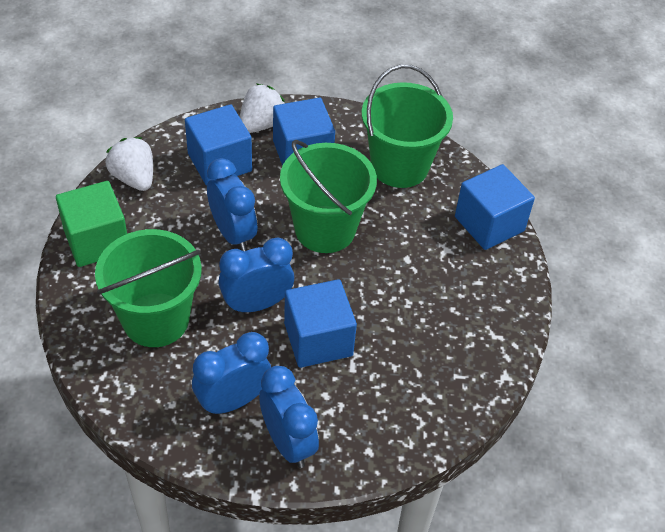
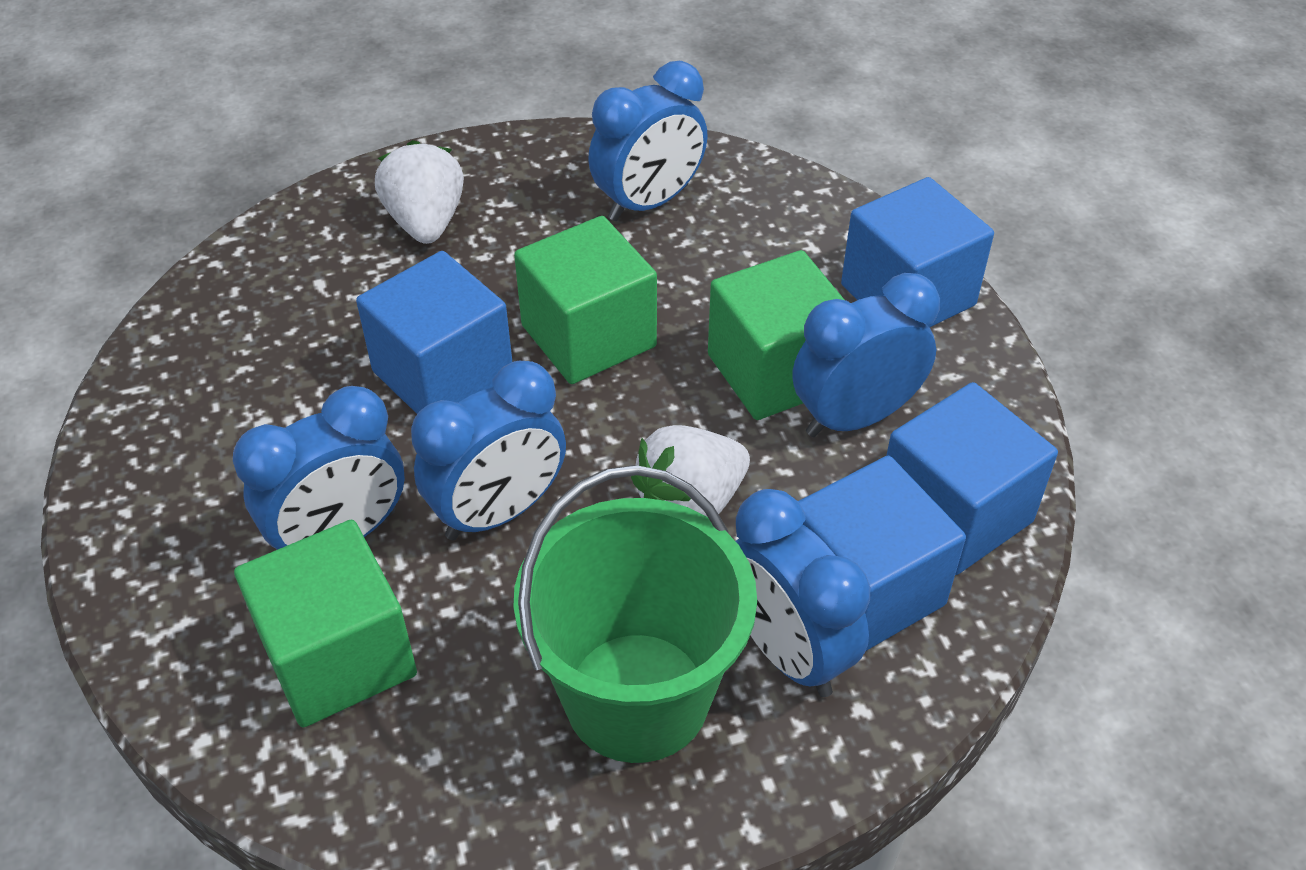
blue clock: 4 -> 5
green bucket: 3 -> 1
green cube: 1 -> 3

